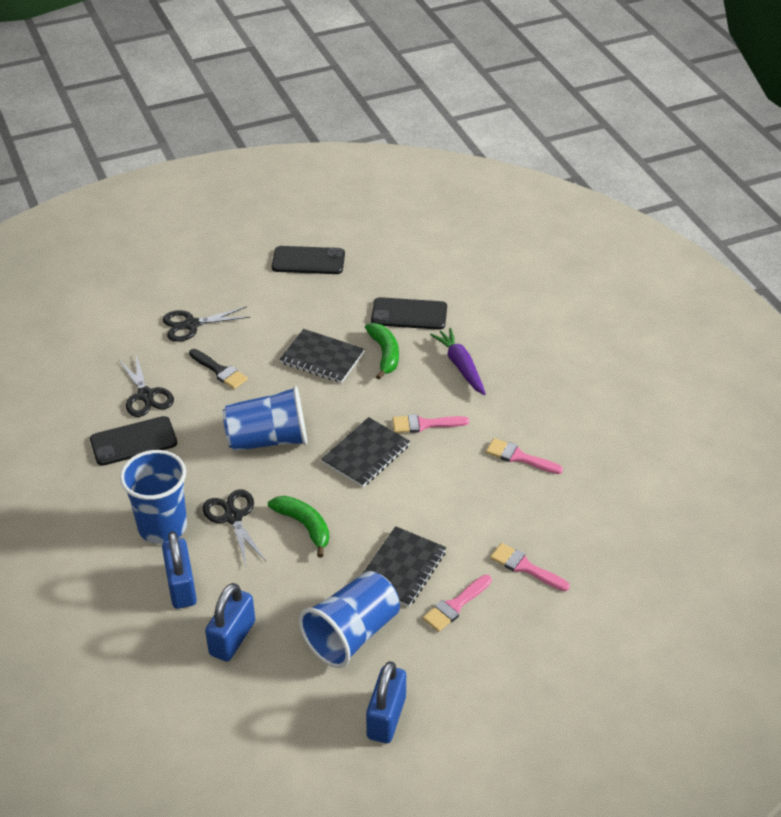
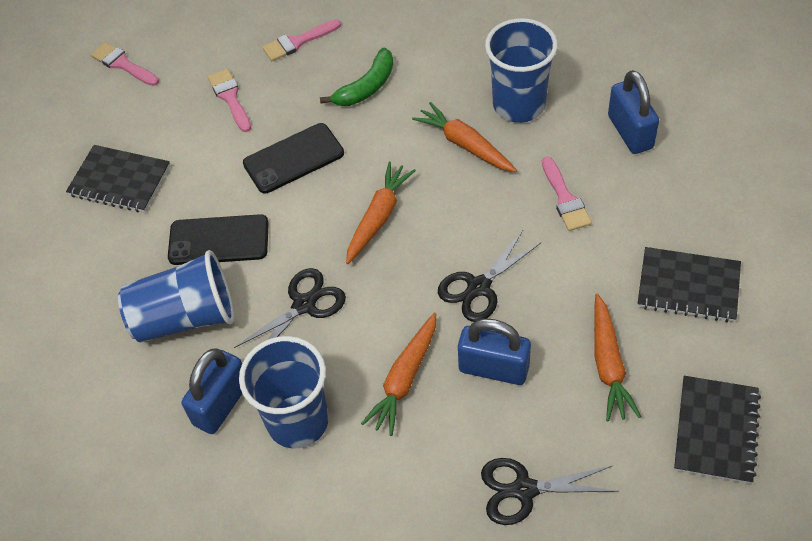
black brush: 1 -> 0
black phone: 3 -> 2
green banana: 2 -> 1
orange carrot: 0 -> 4
purple carrot: 1 -> 0

